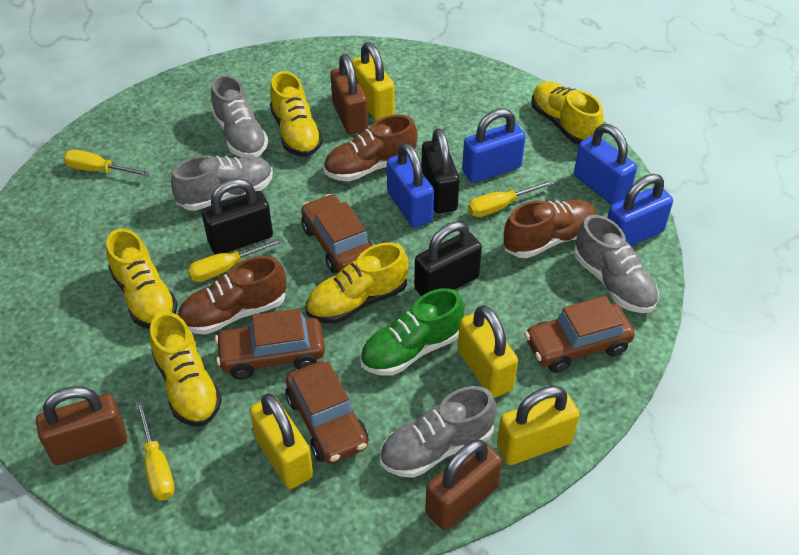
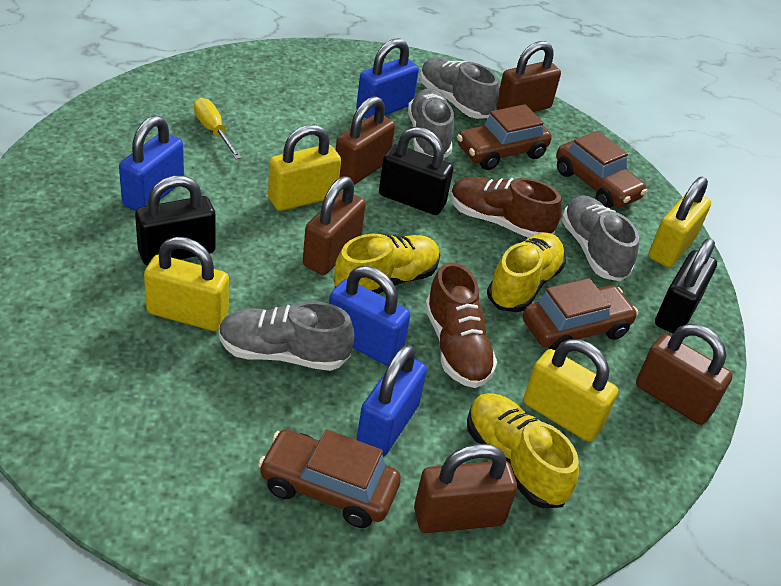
brown padlock: 3 -> 5
brown shoe: 3 -> 2
green shoe: 1 -> 0
yellow screwdriver: 4 -> 1
yellow shoe: 5 -> 3

